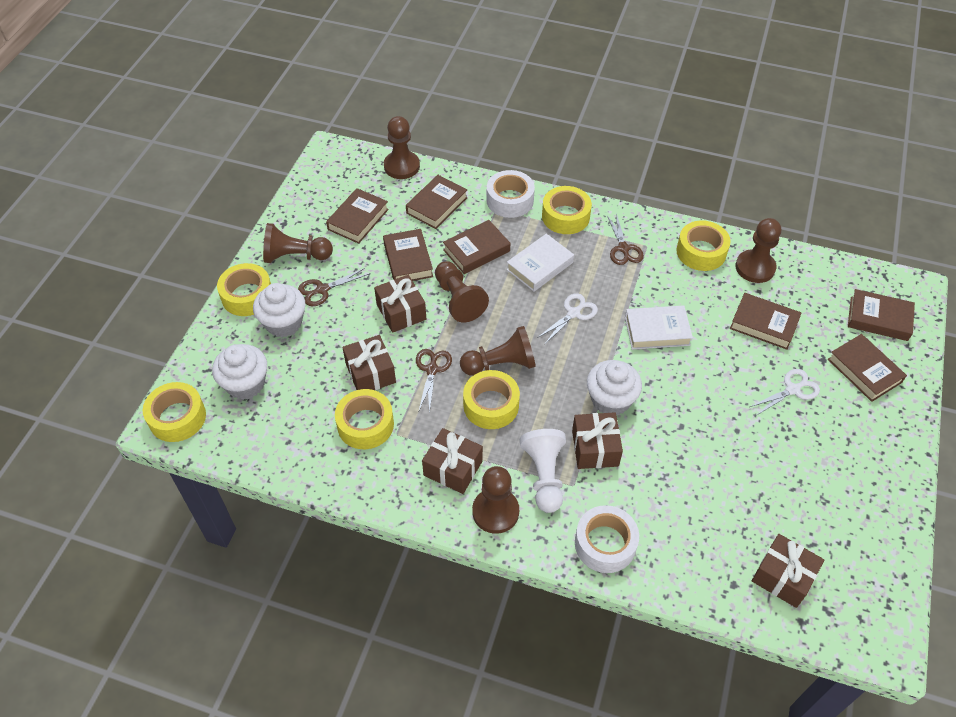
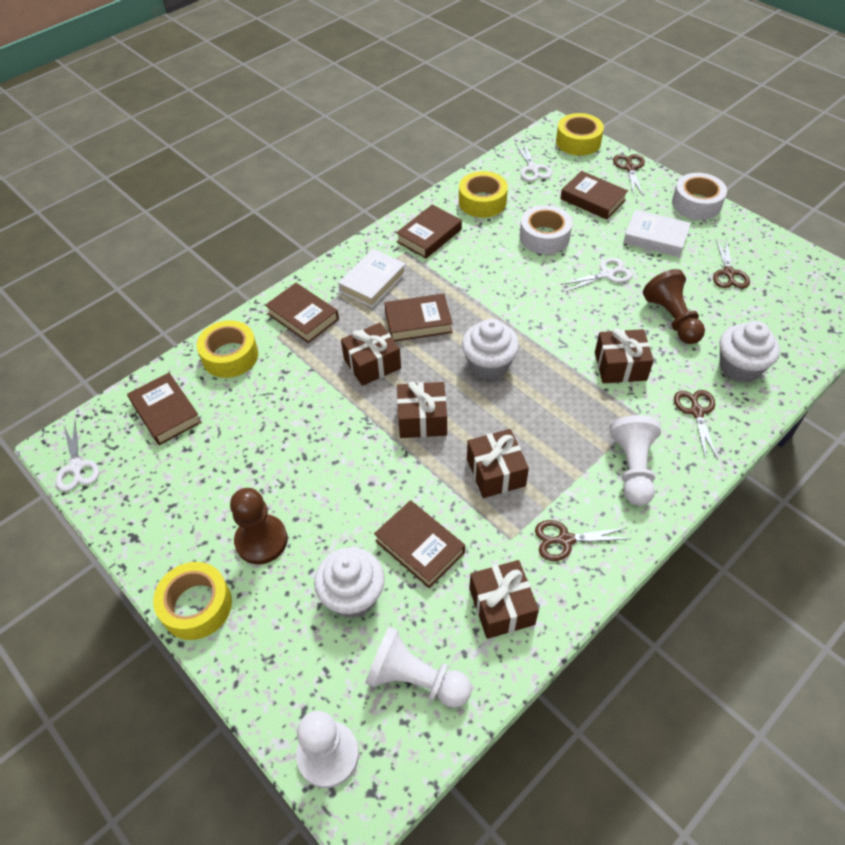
brown book: 7 -> 6
brown pawn: 6 -> 2
brown scissors: 3 -> 4
white pawn: 1 -> 3
white scissors: 2 -> 3
yellow tape: 6 -> 4

